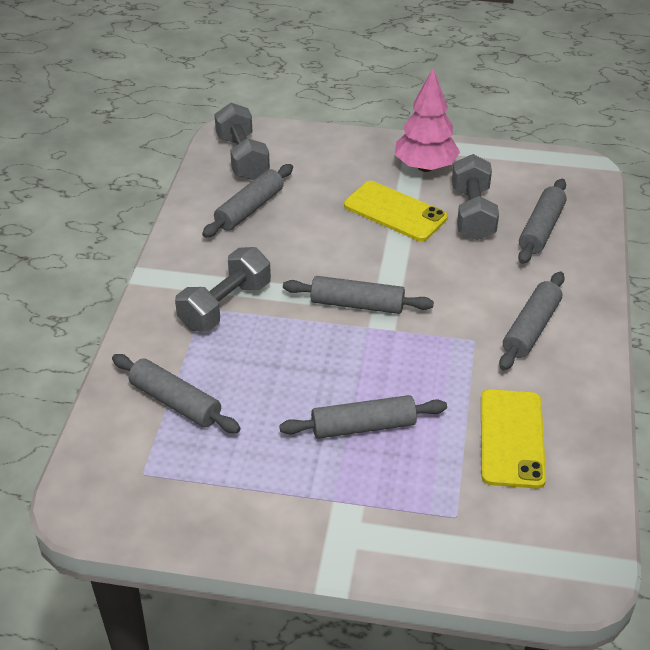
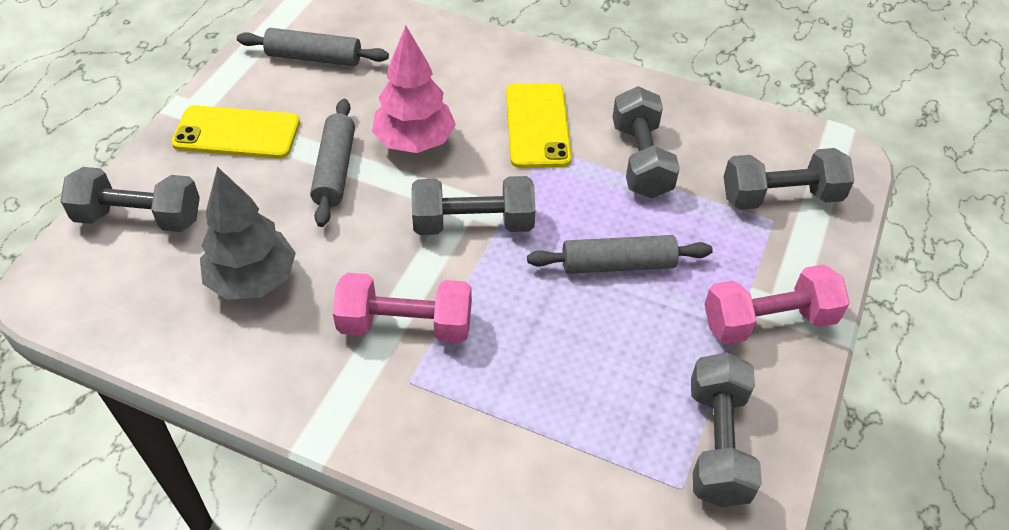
grey dumbbell: 3 -> 5
grey rolling pin: 6 -> 3
grey tree: 0 -> 1
pink dumbbell: 0 -> 2

